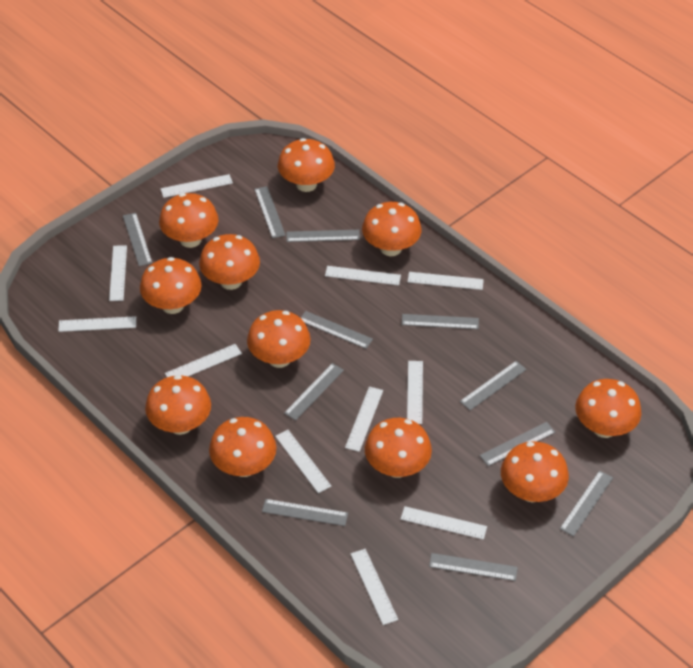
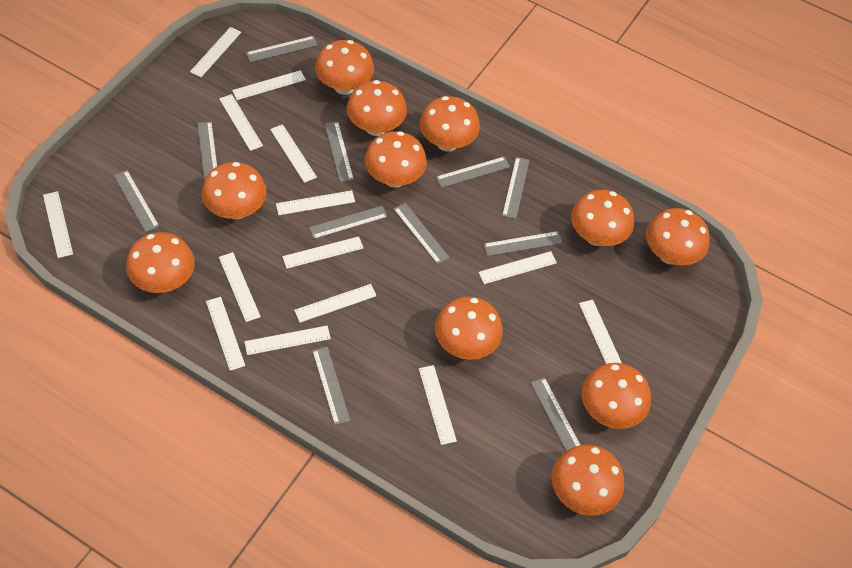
white ruler: 11 -> 14

